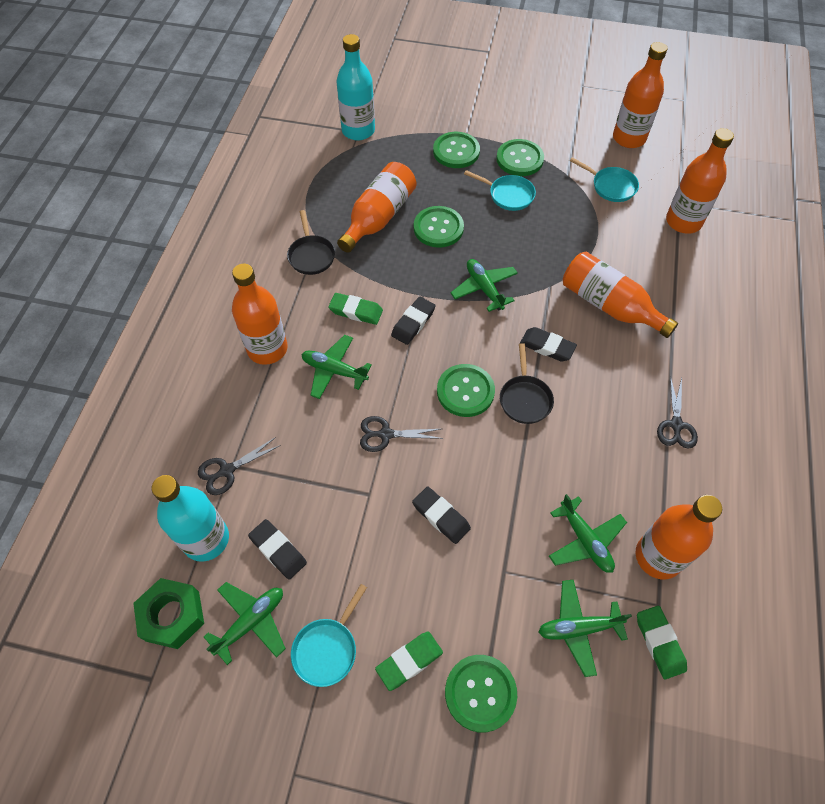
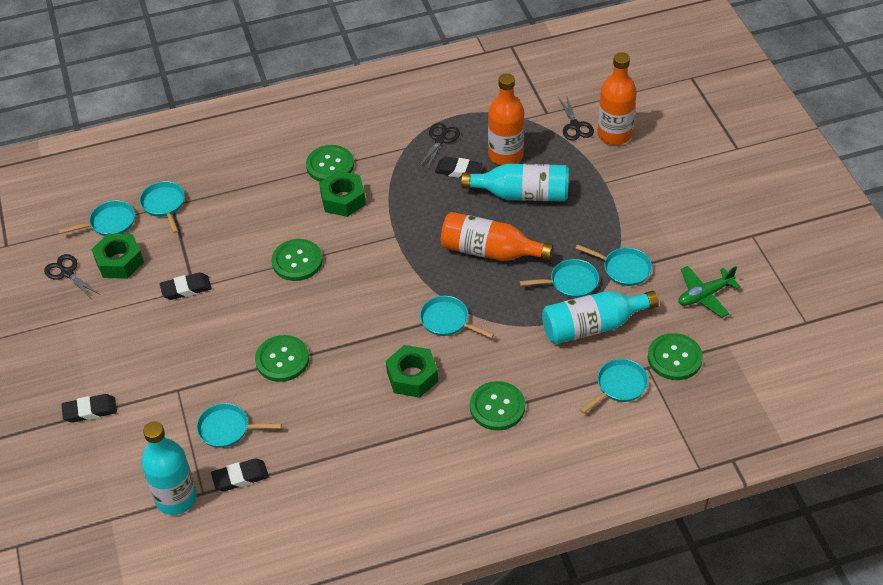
black pan: 2 -> 0
green eraser: 3 -> 0
green nut: 1 -> 3
green plane: 5 -> 1
orange bottle: 6 -> 3
turquoise bottle: 2 -> 3
turquoise pan: 3 -> 7

